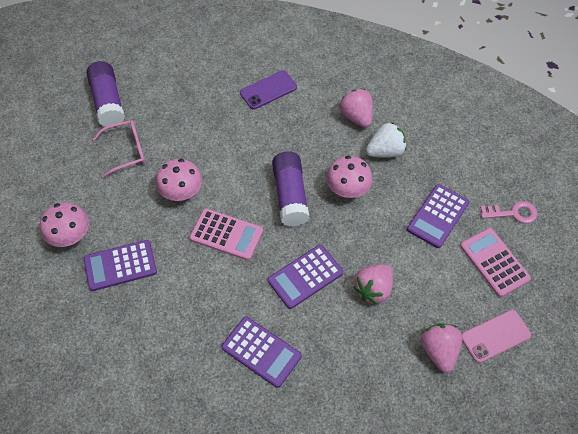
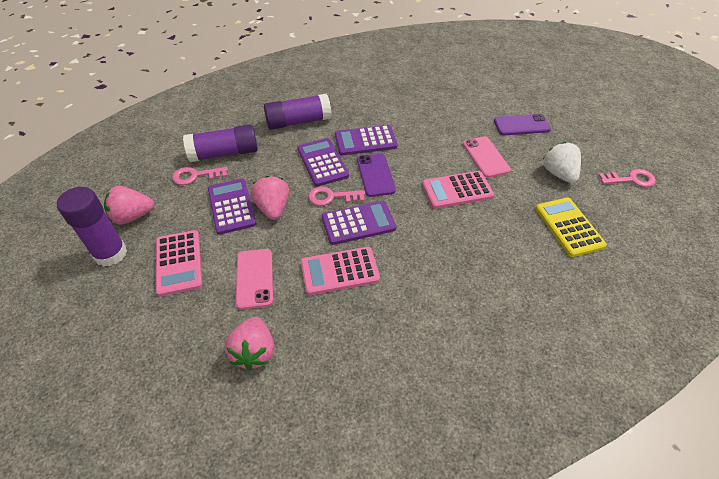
pink calculator: 2 -> 3
pink glasses: 1 -> 0
pink key: 1 -> 3
pink mushroom: 3 -> 0
pink phone: 1 -> 2
purple glue stick: 2 -> 3
purple phone: 1 -> 2
yellow calculator: 0 -> 1

